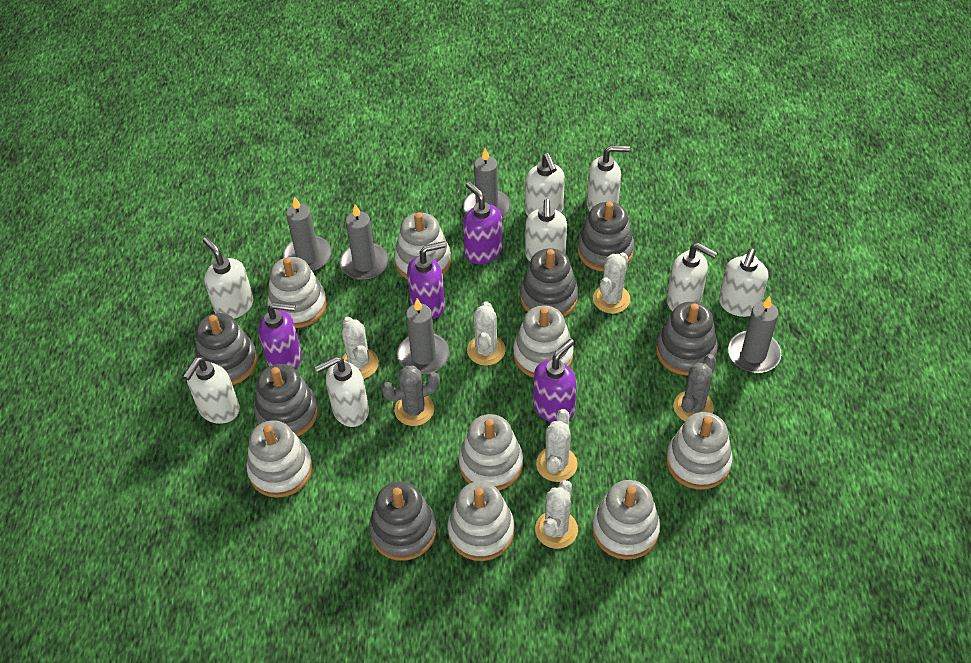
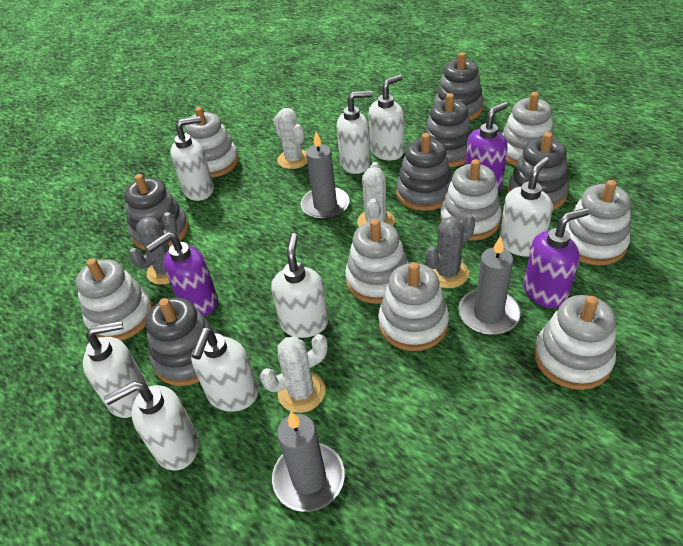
grey candle: 5 -> 3
purple soap dispenser: 4 -> 3
white cactus: 5 -> 3

